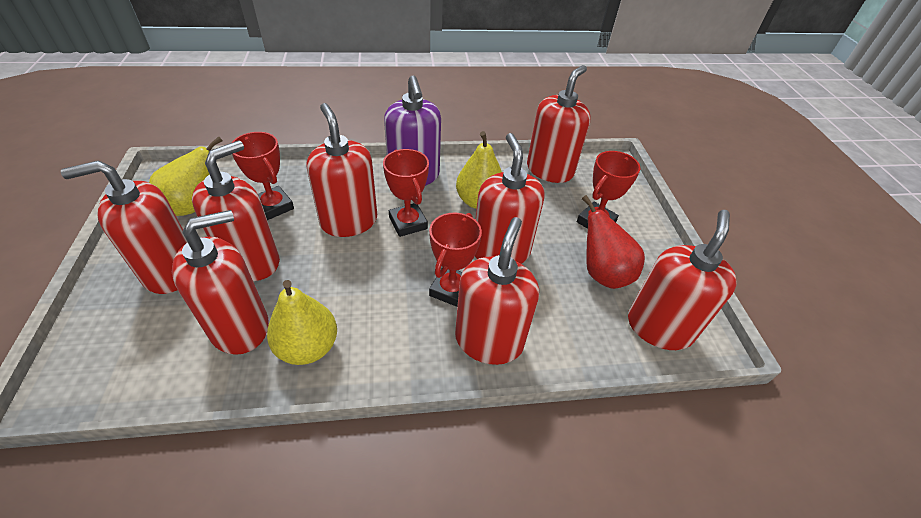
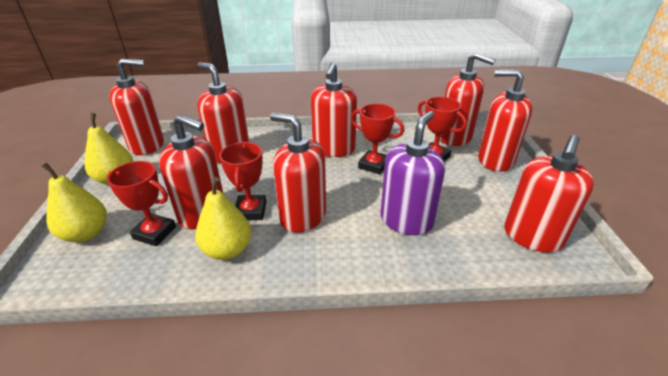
red pear: 1 -> 0

